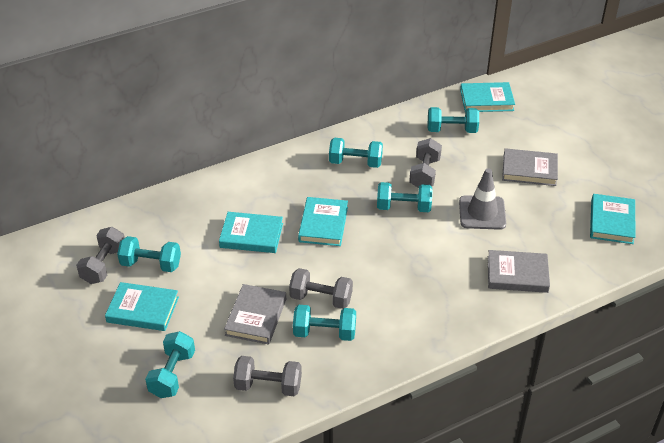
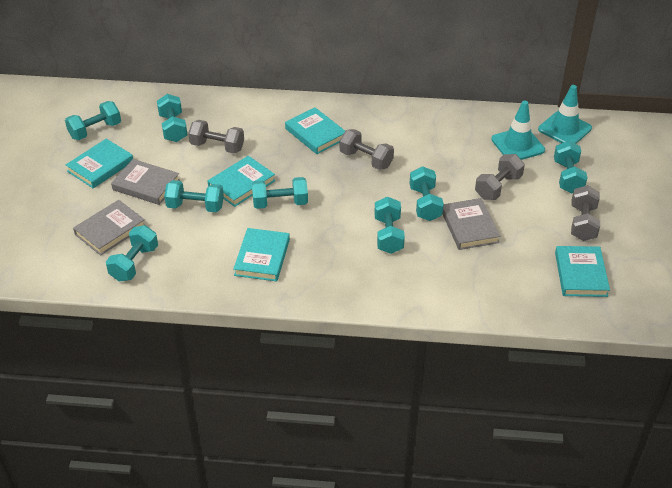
grey traffic cone: 1 -> 0
turquoise dumbbell: 6 -> 8
turquoise traffic cone: 0 -> 2

